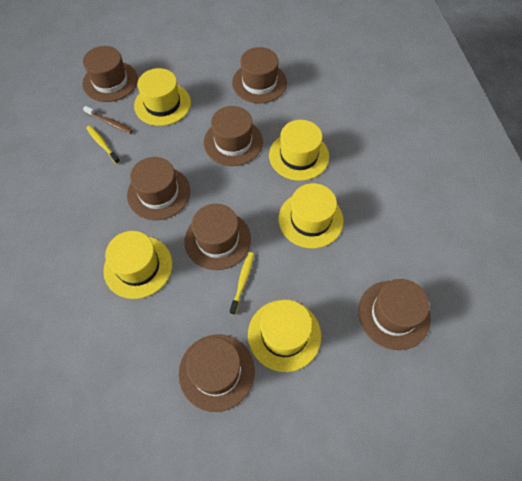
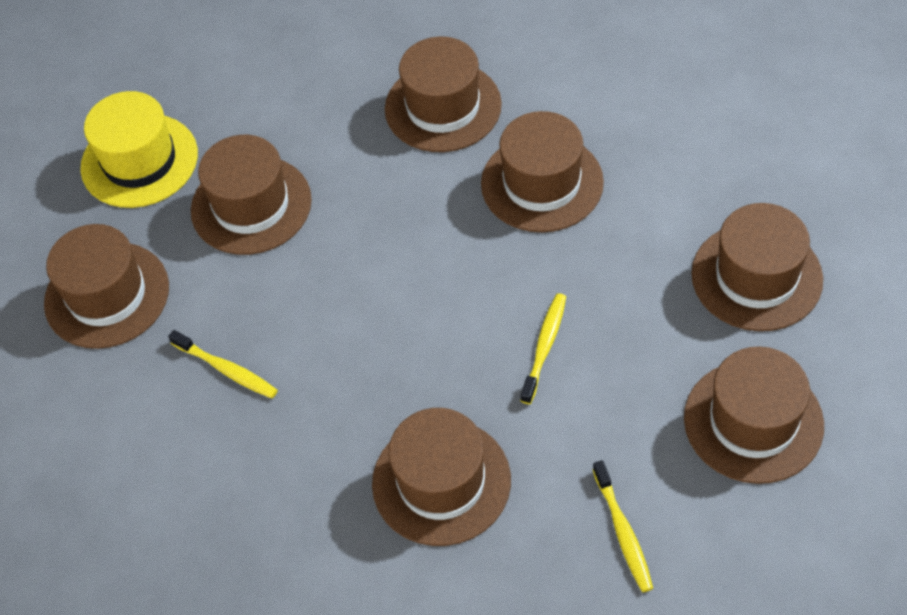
brown toothbrush: 1 -> 0
yellow hat: 5 -> 1
yellow toothbrush: 2 -> 3

